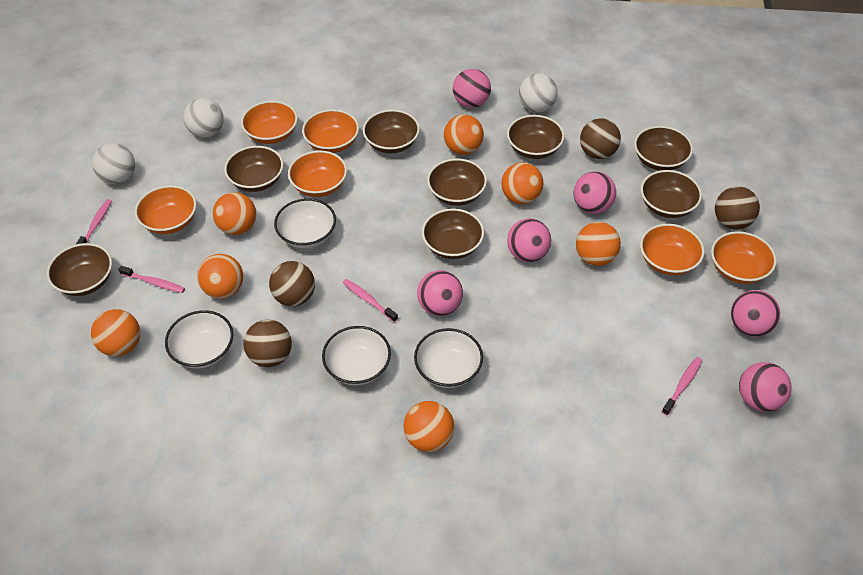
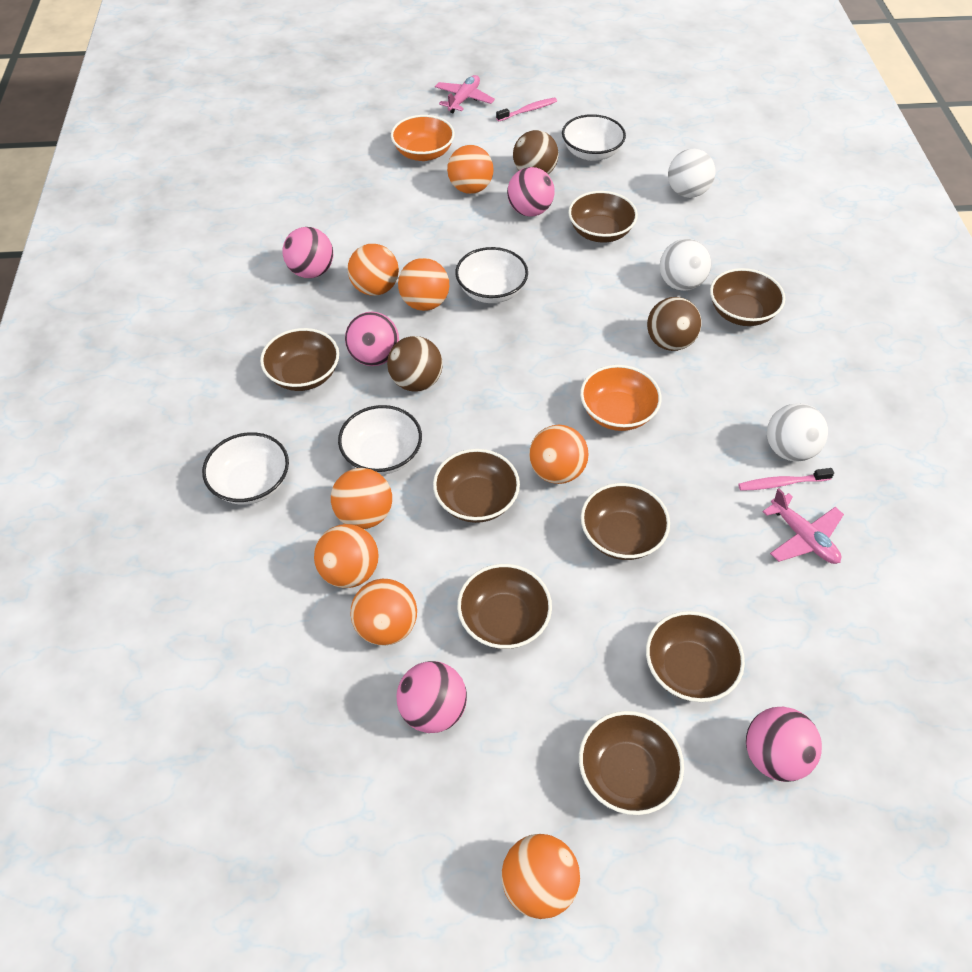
brown ball: 4 -> 3
orange ball: 7 -> 8
orange bowl: 6 -> 2
pink ball: 6 -> 5
pink plane: 0 -> 2
pink toothbrush: 4 -> 2

